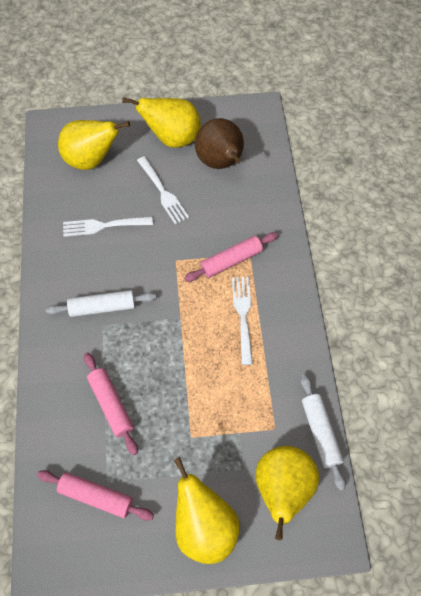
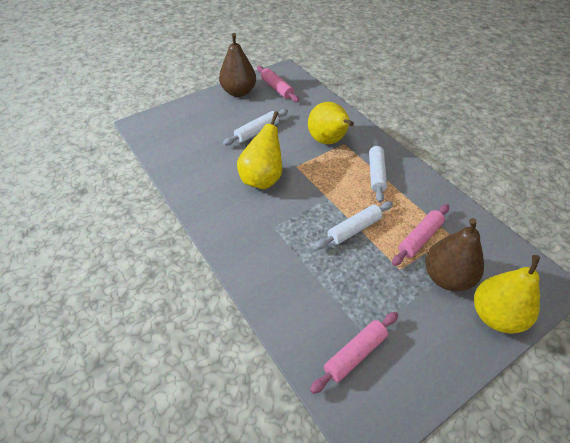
brown pear: 1 -> 2
white fork: 3 -> 0
white rolling pin: 2 -> 3
yellow pear: 4 -> 3

